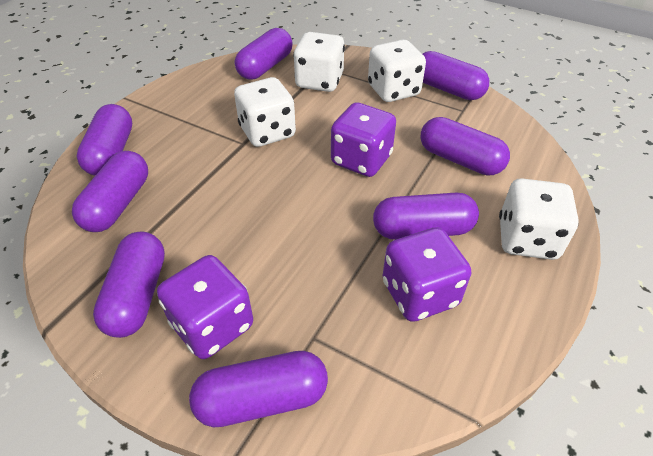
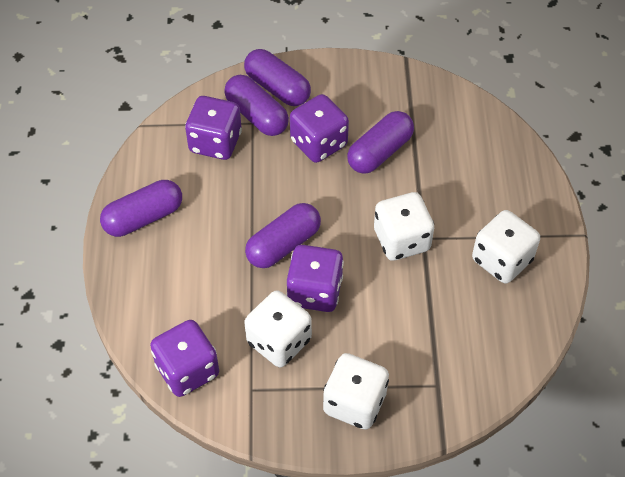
purple capsule: 8 -> 5
purple dice: 3 -> 4

